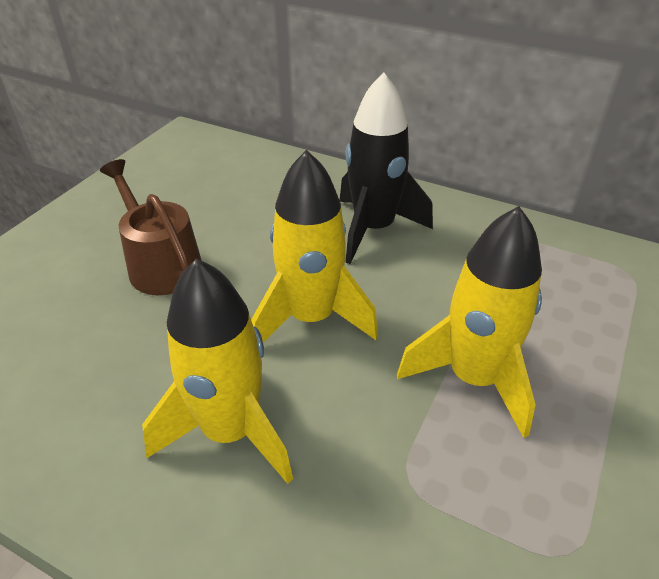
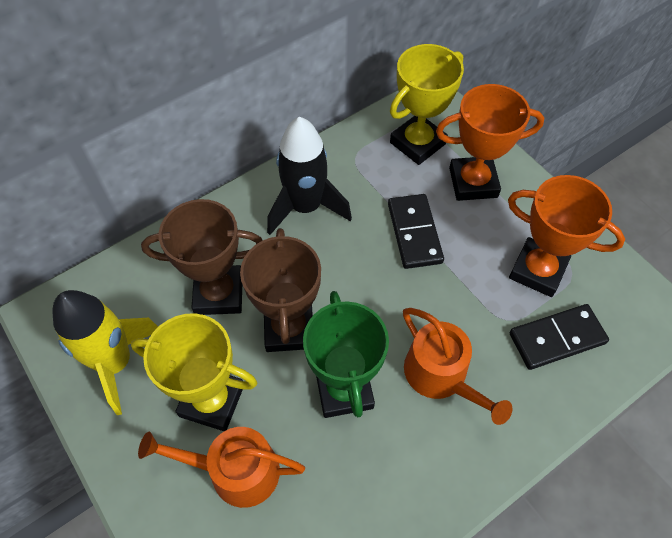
black domino: 0 -> 2
brown trophy: 0 -> 2
brown watering can: 1 -> 0
green trophy: 0 -> 1
orange trophy: 0 -> 2
orange watering can: 0 -> 2
yellow rocket: 3 -> 1
yellow trophy: 0 -> 2

